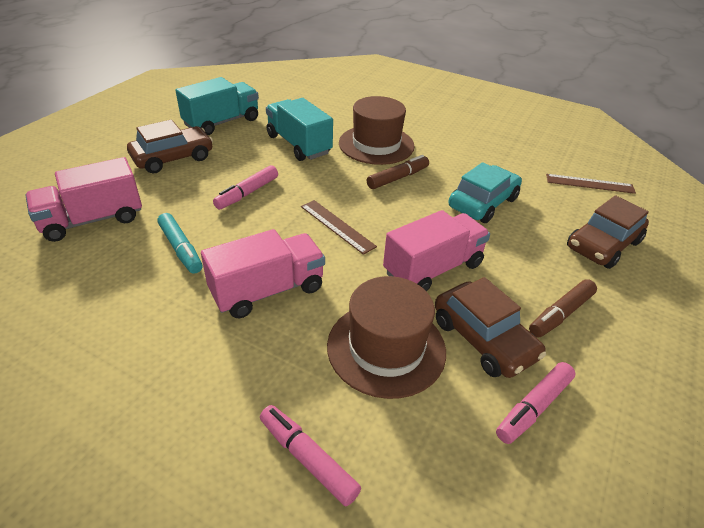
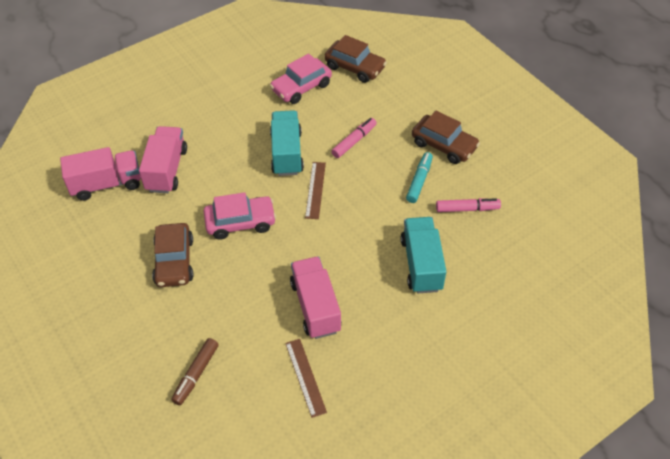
brown hat: 2 -> 0
brown marker: 2 -> 1
pink car: 0 -> 2
pink marker: 3 -> 2
turquoise car: 1 -> 0

